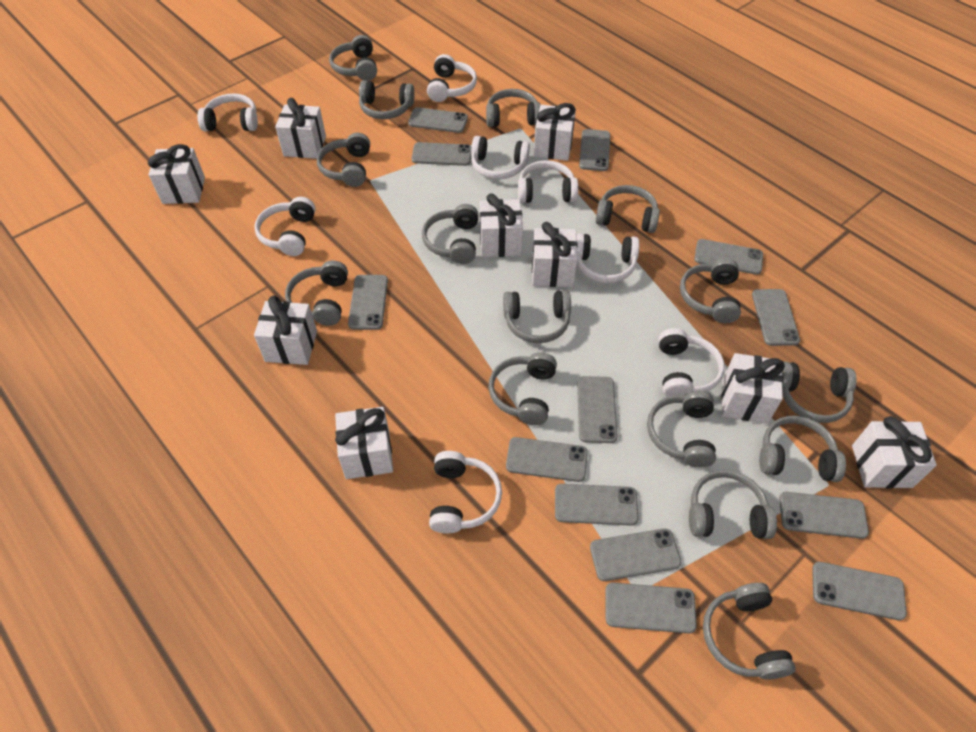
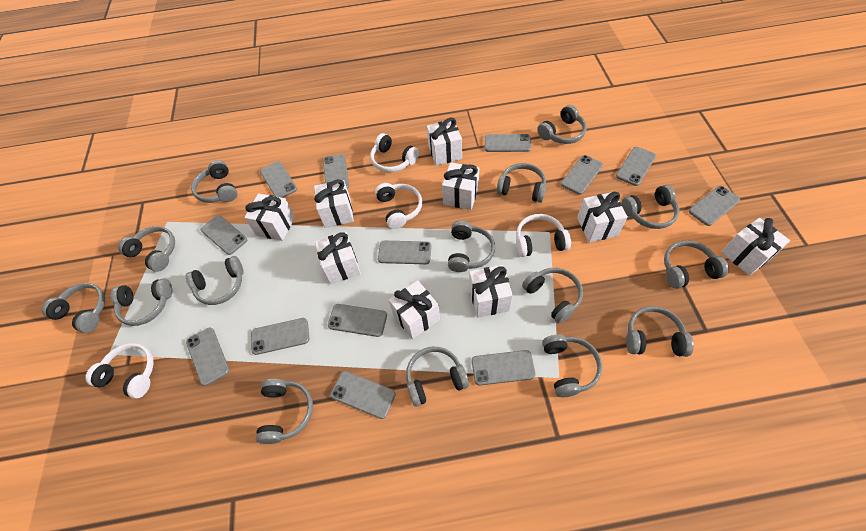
white headphones: 8 -> 4

